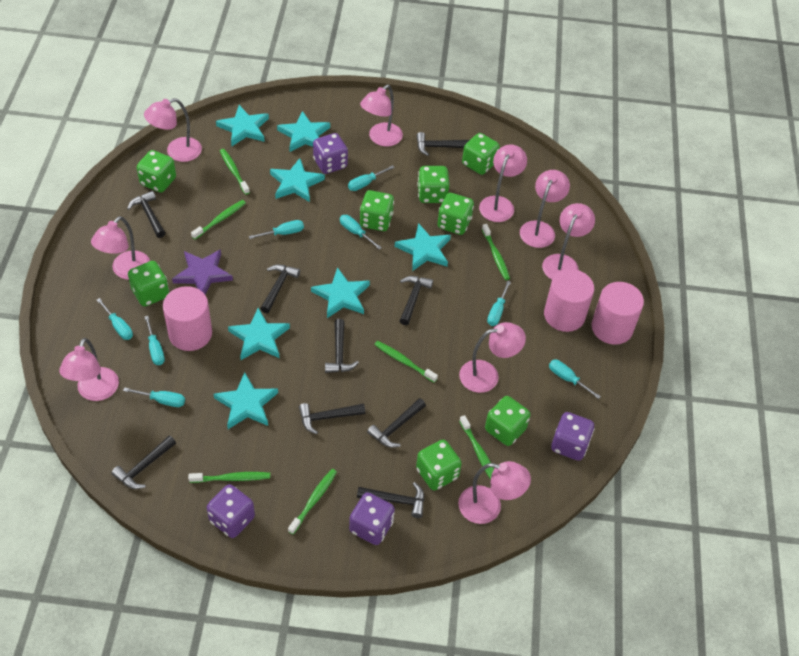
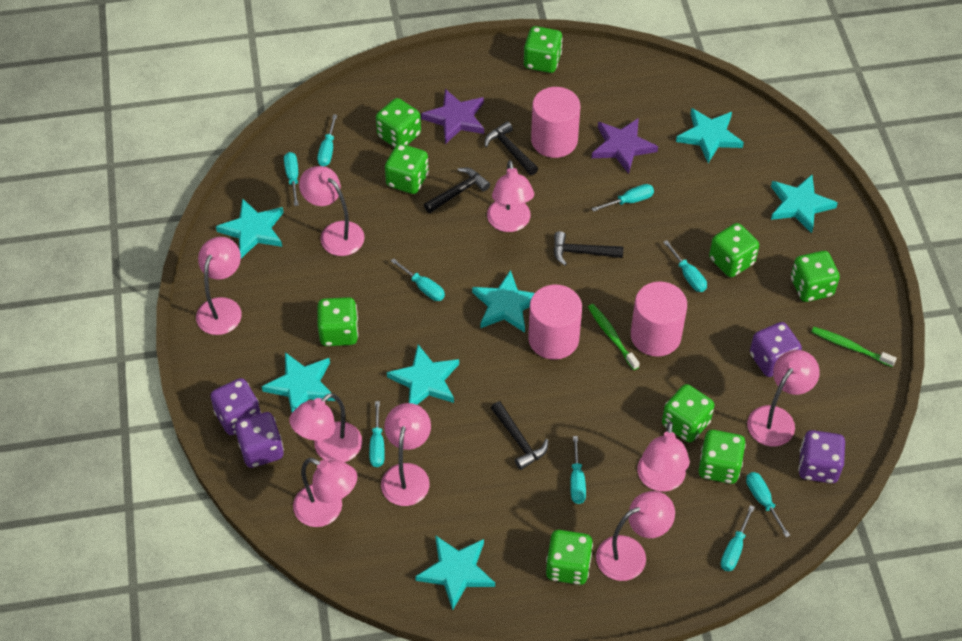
black hammer: 9 -> 4
green dice: 8 -> 9
green toothbrush: 7 -> 2
purple star: 1 -> 2
turquoise screwdriver: 8 -> 9

